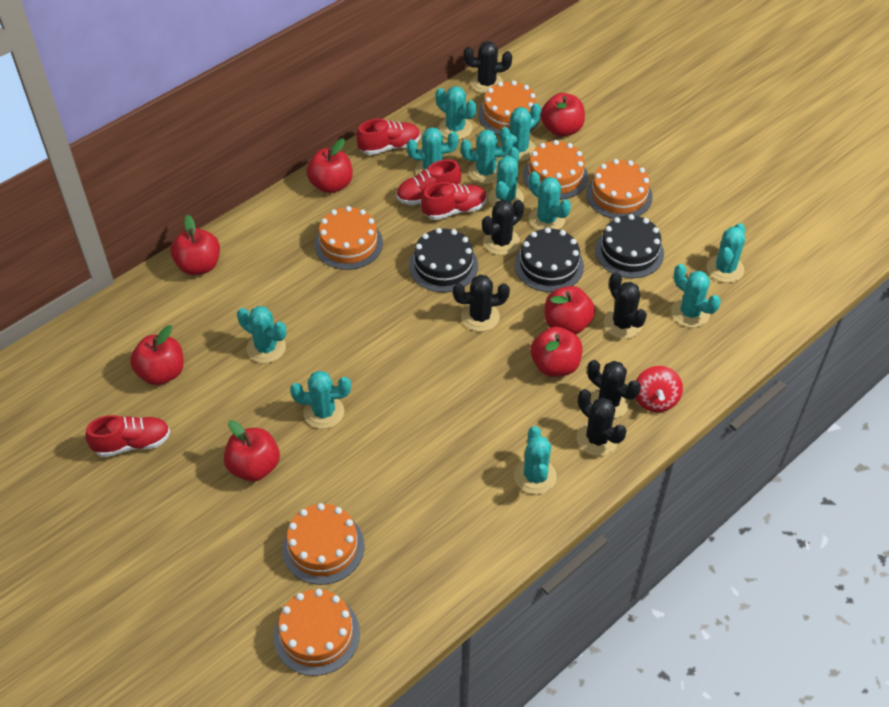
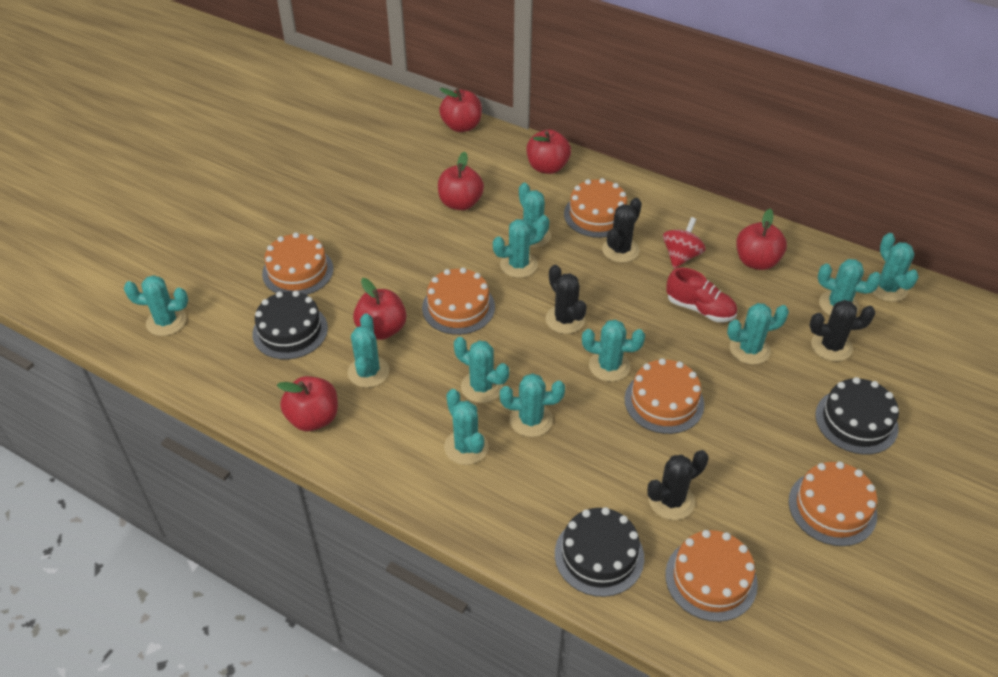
black cactus: 6 -> 4
red apple: 7 -> 6
red shoe: 4 -> 1

